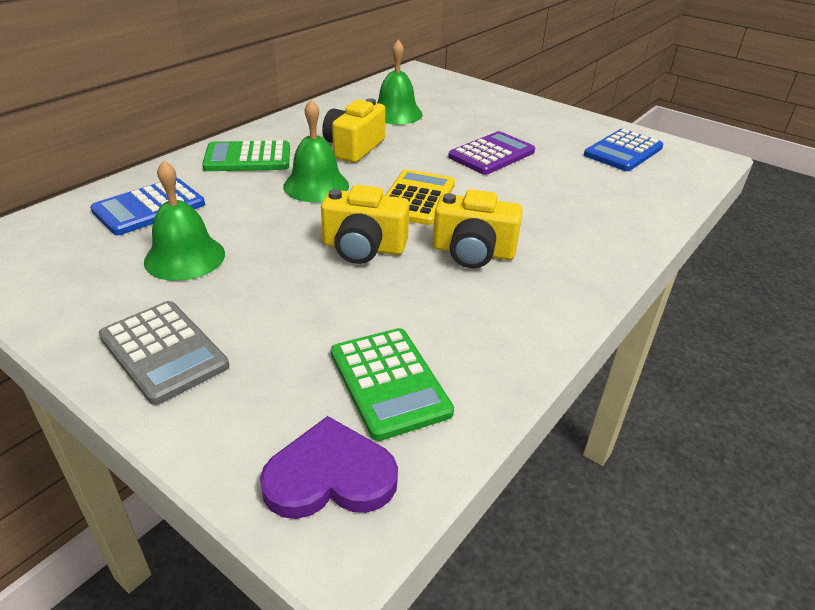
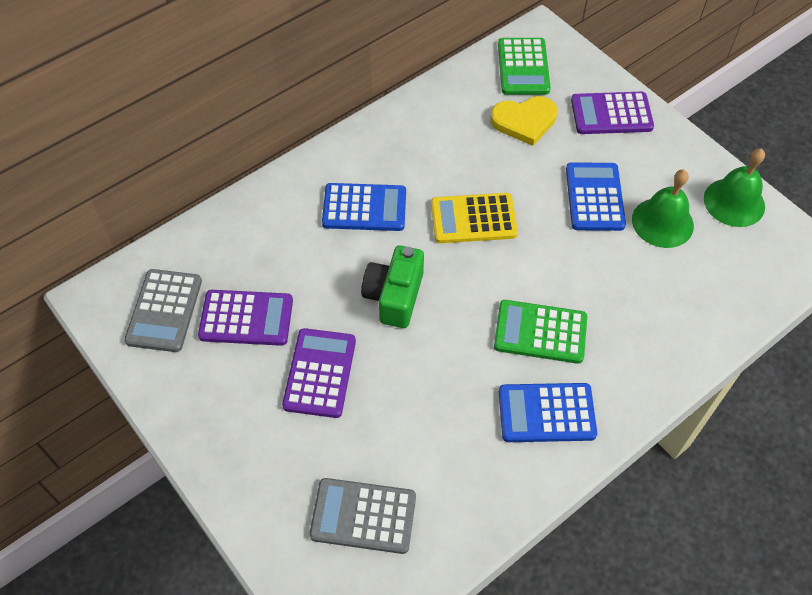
blue calculator: 2 -> 3
green bell: 3 -> 2
green camera: 0 -> 1
grey calculator: 1 -> 2
purple calculator: 1 -> 3
purple heart: 1 -> 0
yellow camera: 3 -> 0
yellow heart: 0 -> 1

